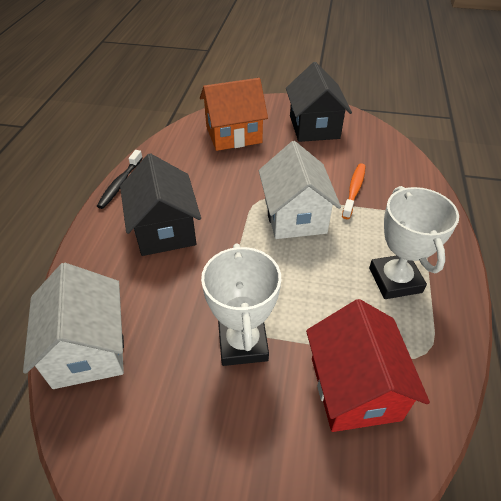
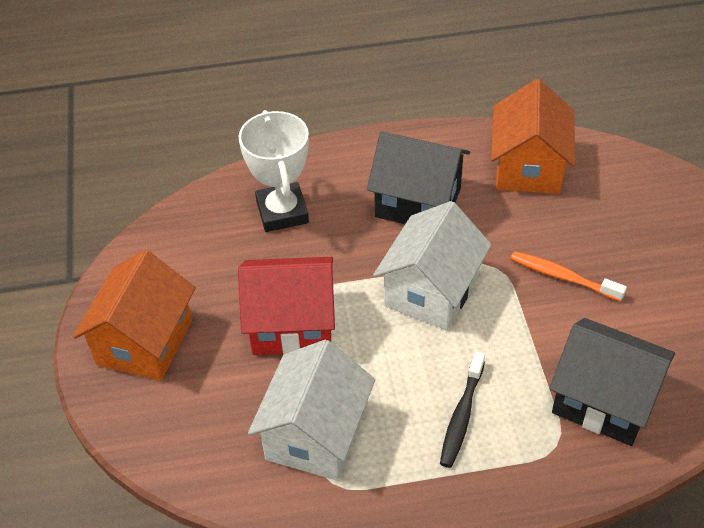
orange house: 1 -> 2
white trophy: 2 -> 1

